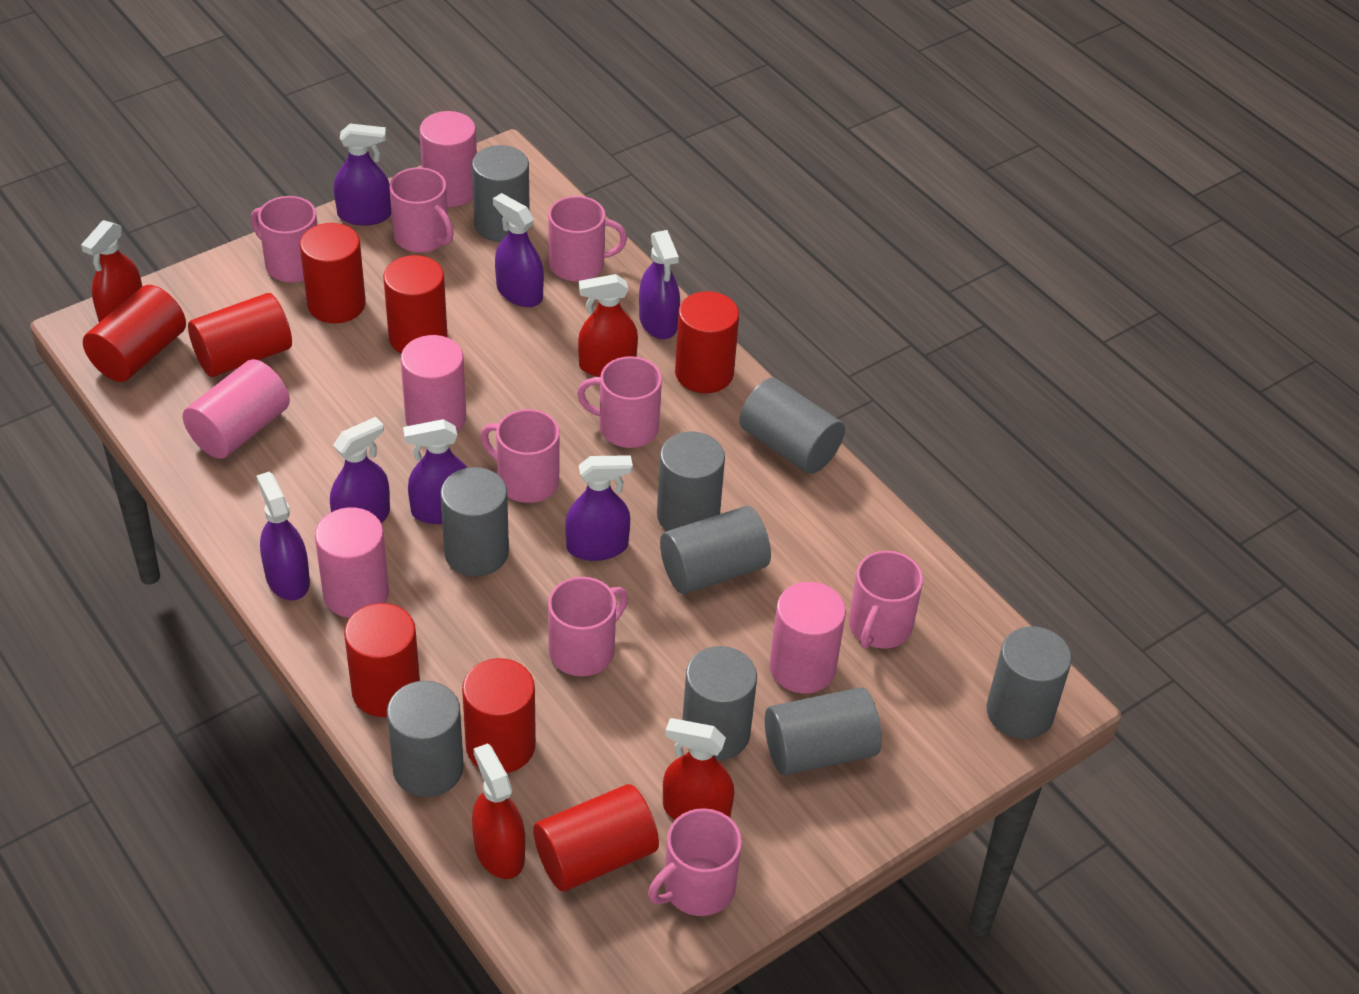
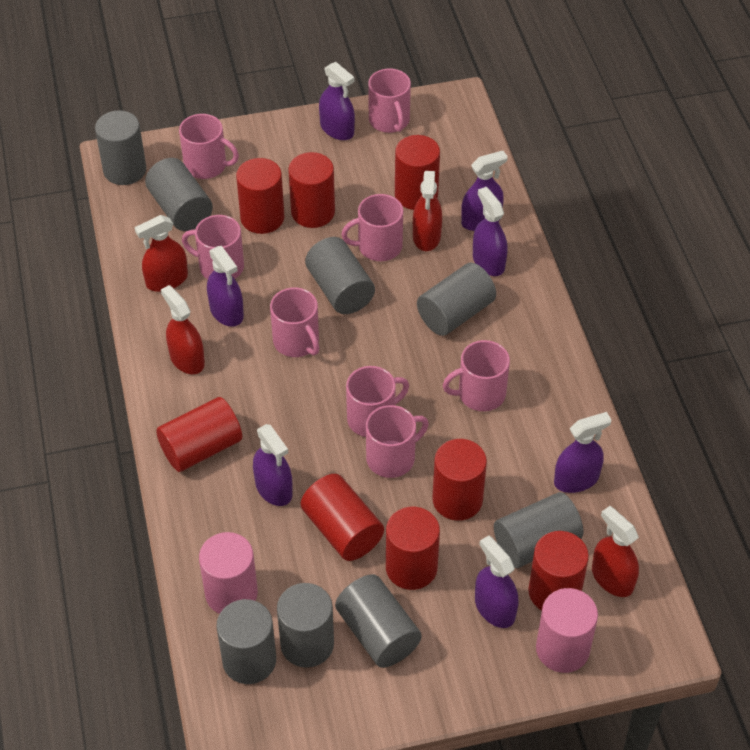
grey cylinder: 9 -> 8
pink cylinder: 5 -> 2

